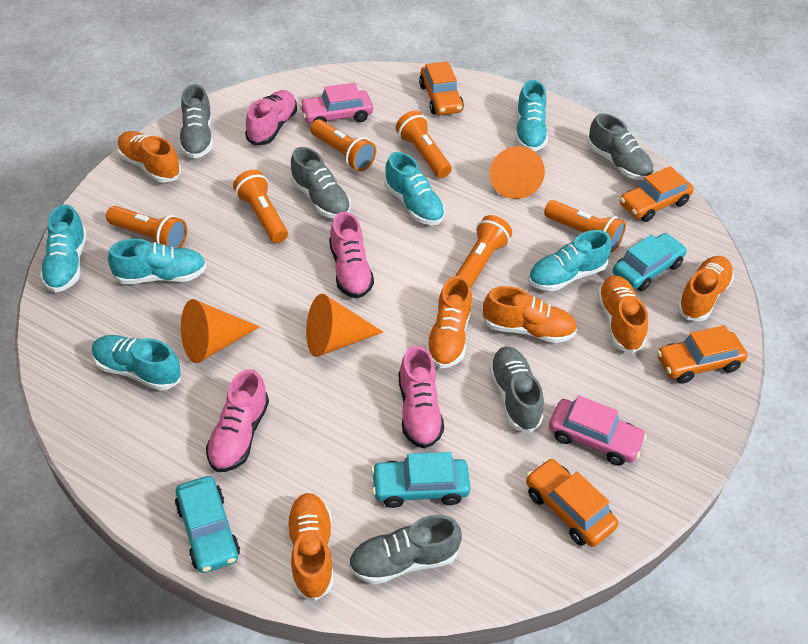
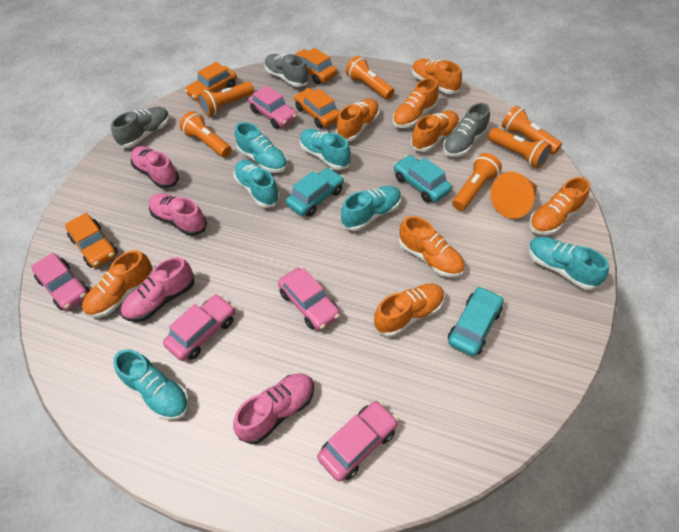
grey shoe: 5 -> 3
orange cone: 3 -> 1
orange shoe: 6 -> 8
pink car: 2 -> 5

